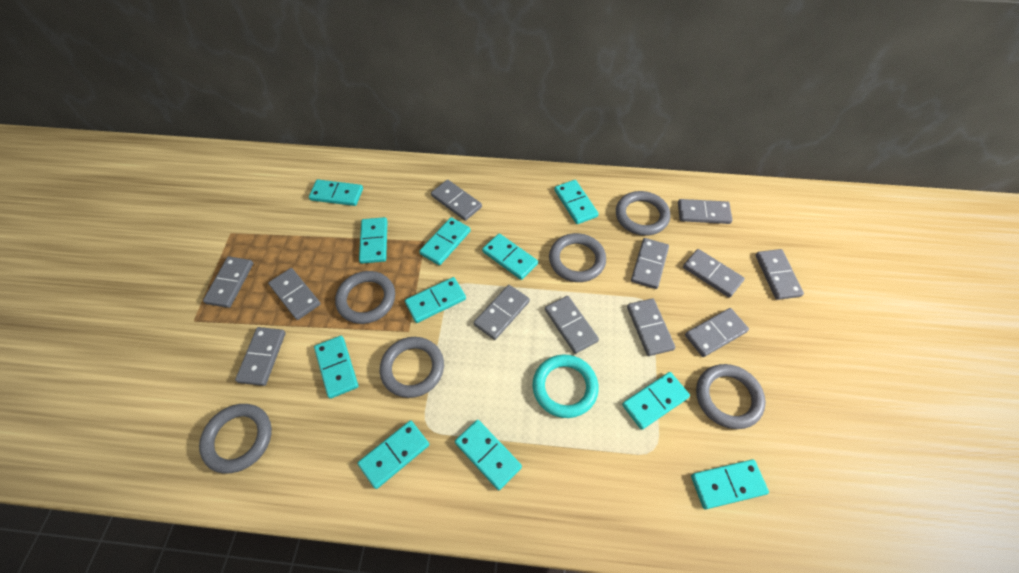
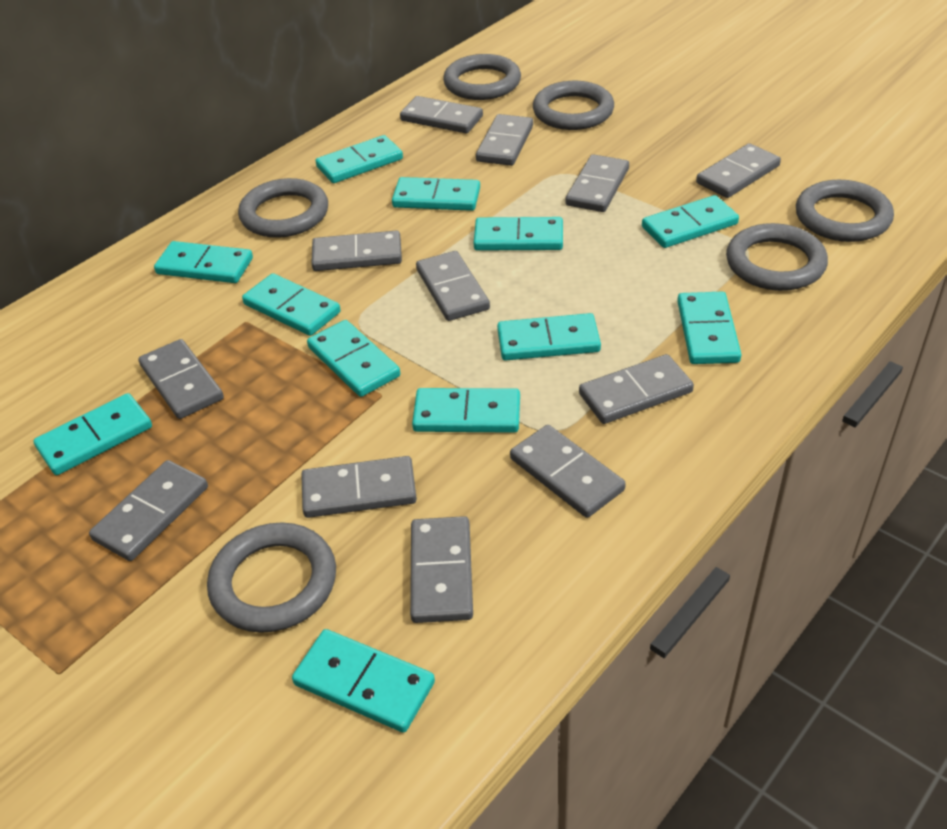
turquoise domino: 11 -> 12
turquoise ring: 1 -> 0

